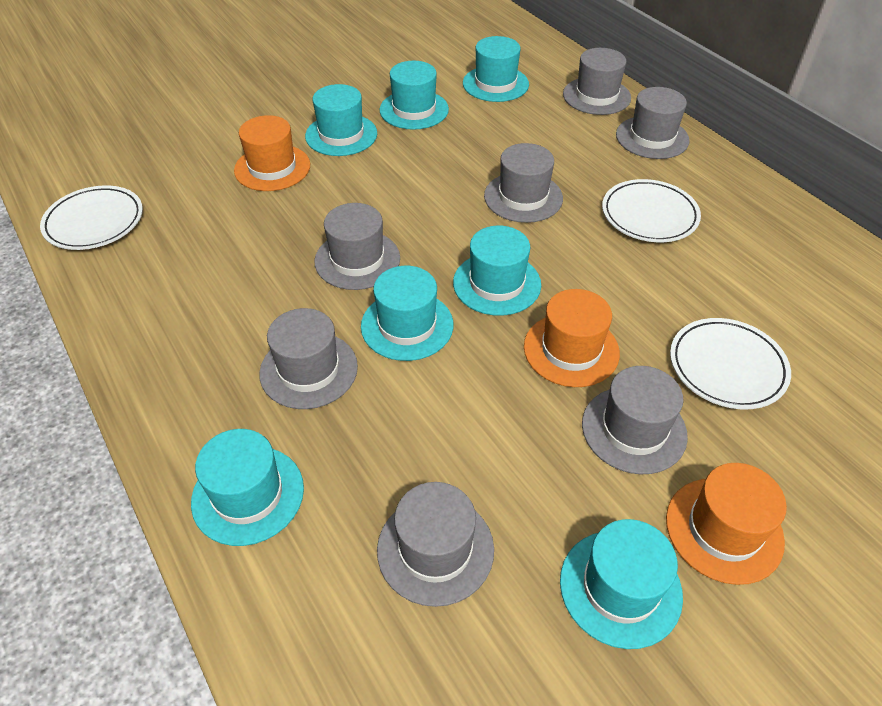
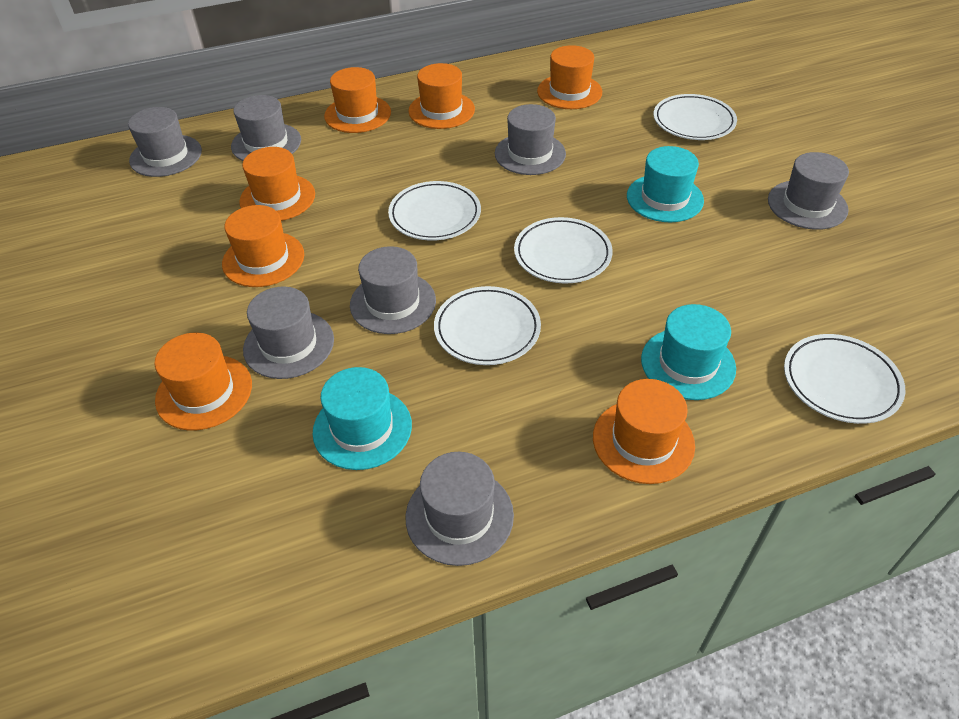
orange hat: 3 -> 7
turquoise hat: 7 -> 3
white plate: 3 -> 5

